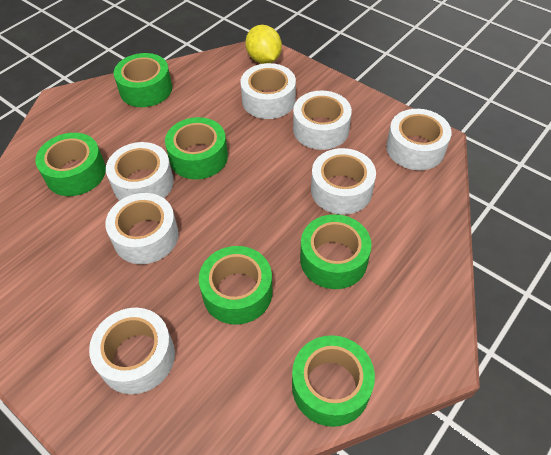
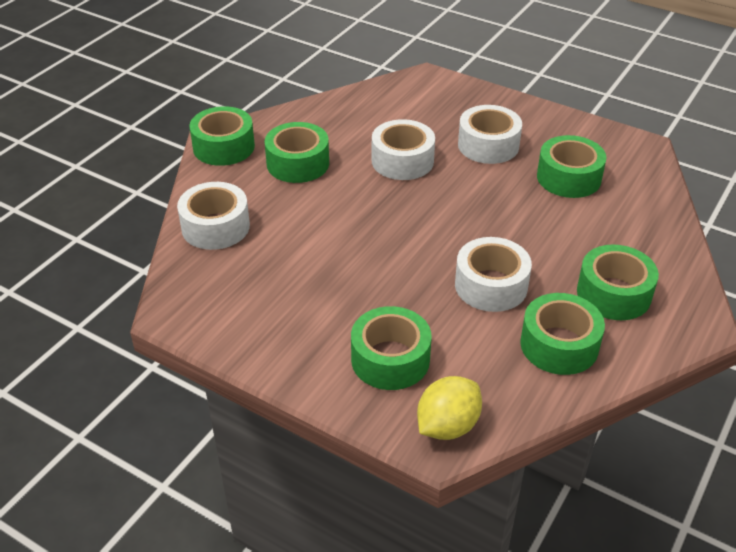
white tape: 7 -> 4

